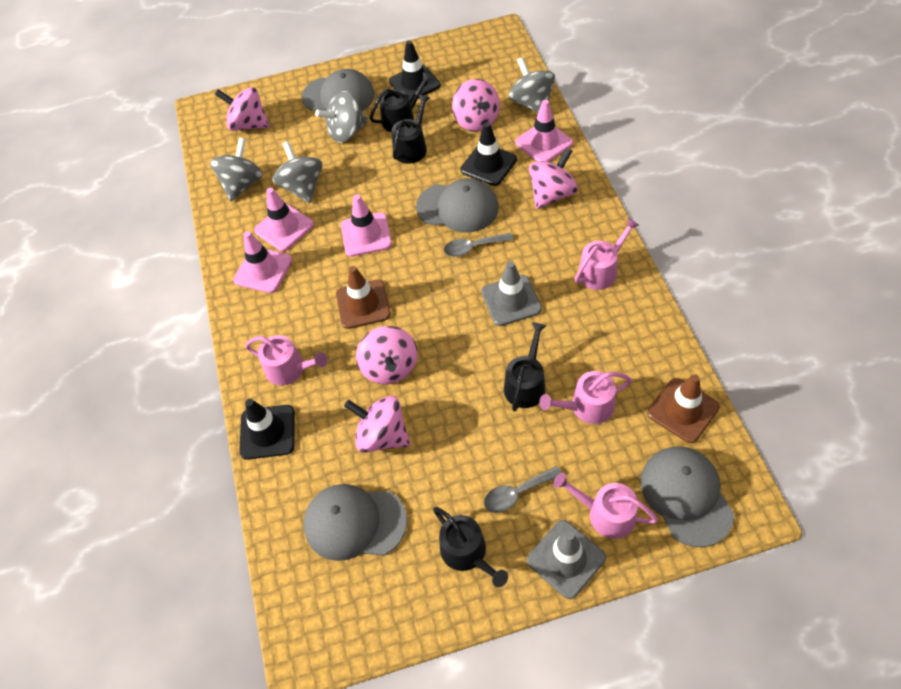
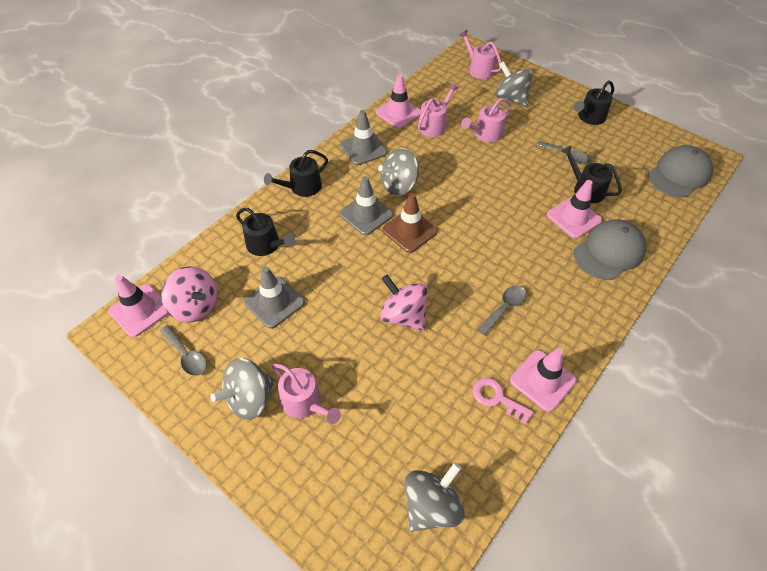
black traffic cone: 3 -> 0
brown traffic cone: 2 -> 1
grey cap: 4 -> 2
grey spoon: 2 -> 3
grey traffic cone: 2 -> 3
pink key: 0 -> 1
pink spinning top: 5 -> 2

